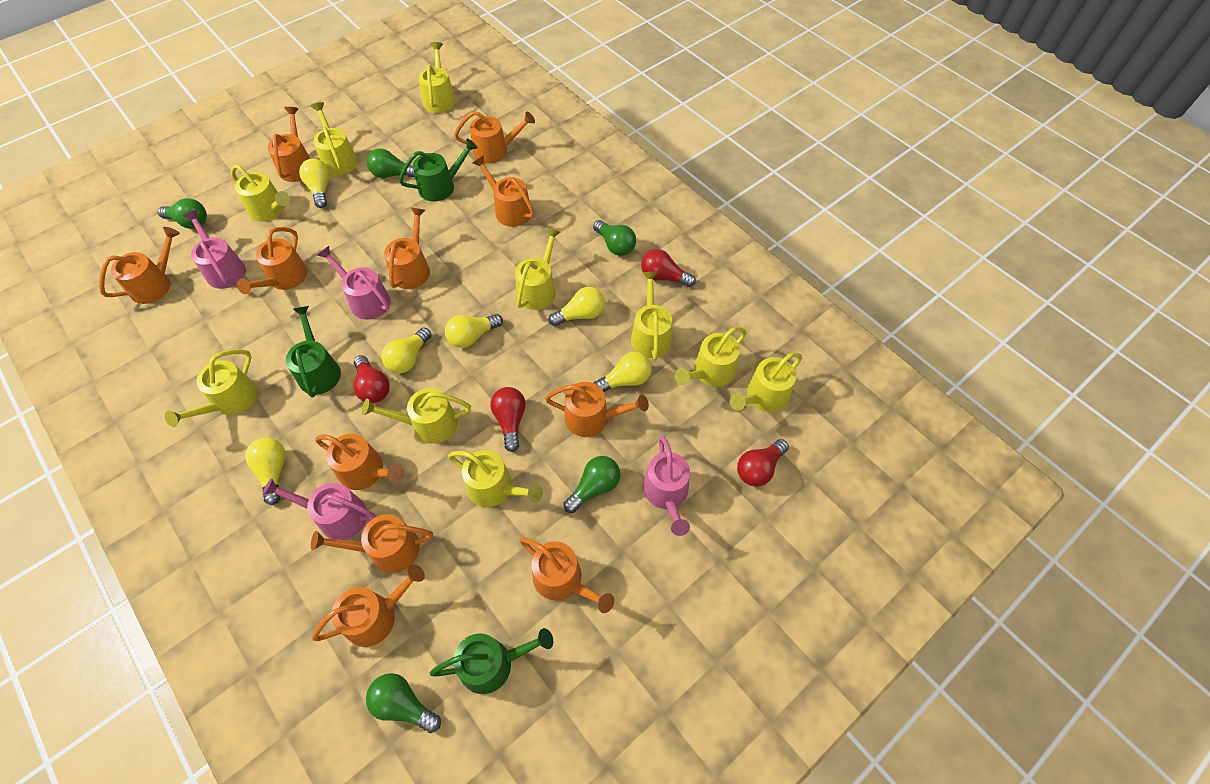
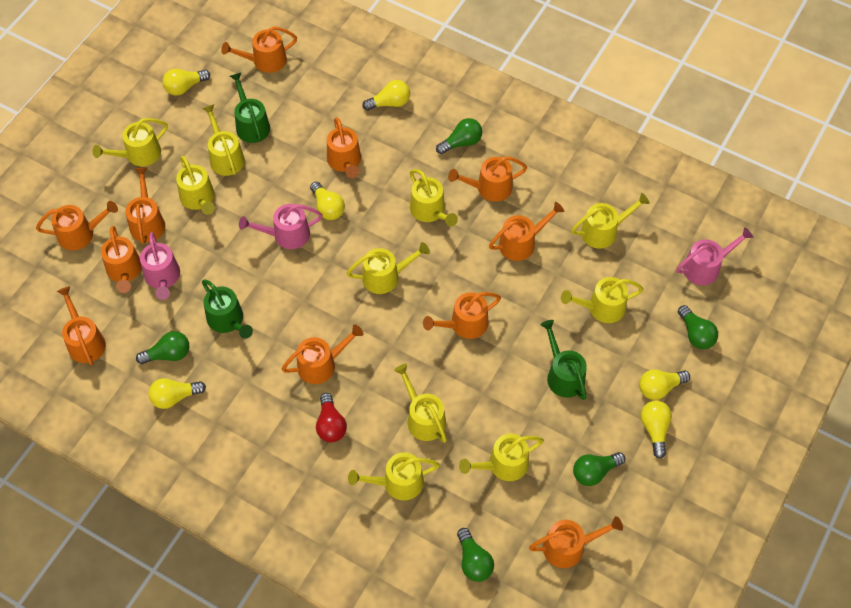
pink watering can: 4 -> 3
red light bulb: 4 -> 1

